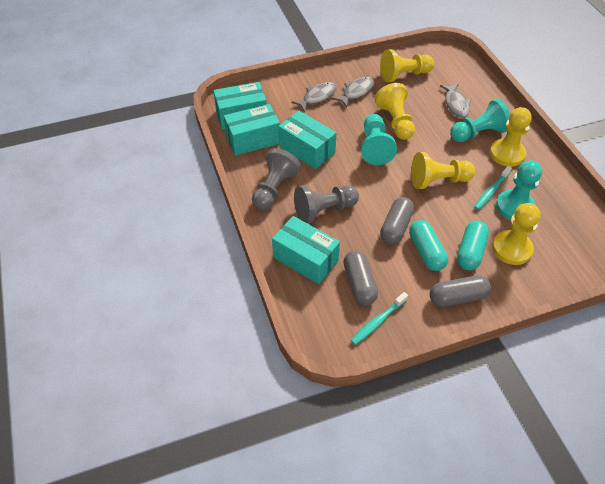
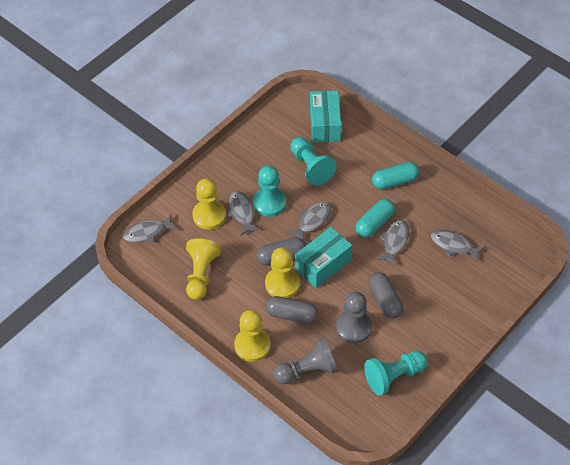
grey fish: 3 -> 5
turquoise box: 4 -> 2
turquoise toothbrush: 2 -> 0
yellow pawn: 5 -> 4

